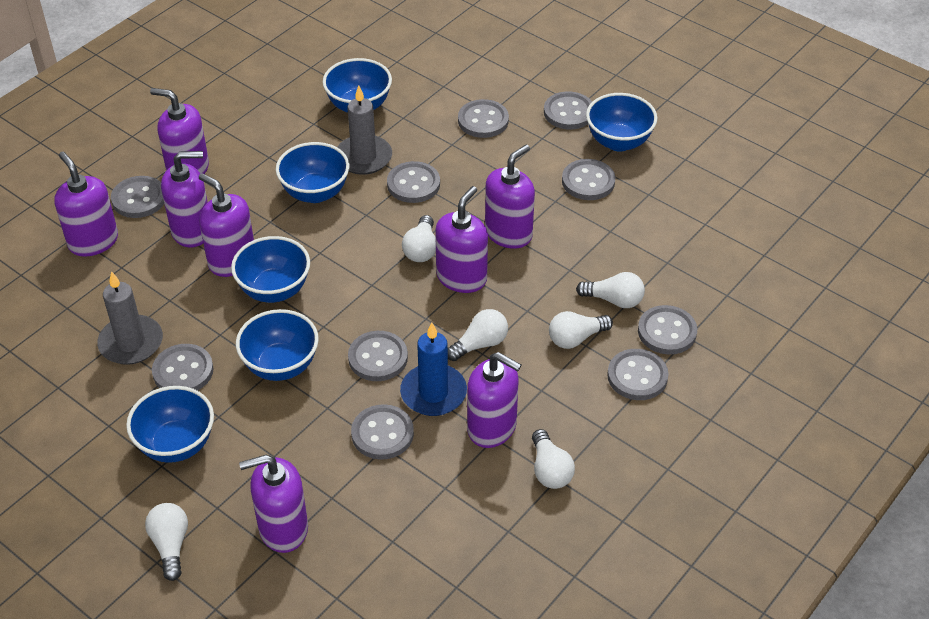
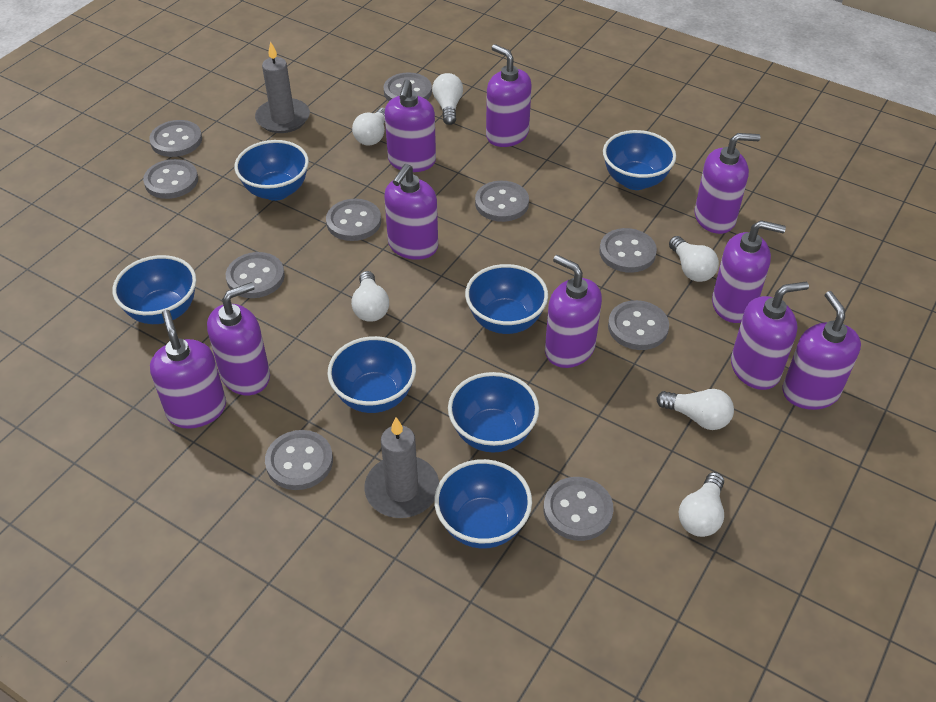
blue bowl: 6 -> 7
blue candle: 1 -> 0
purple soap dispenser: 8 -> 10

